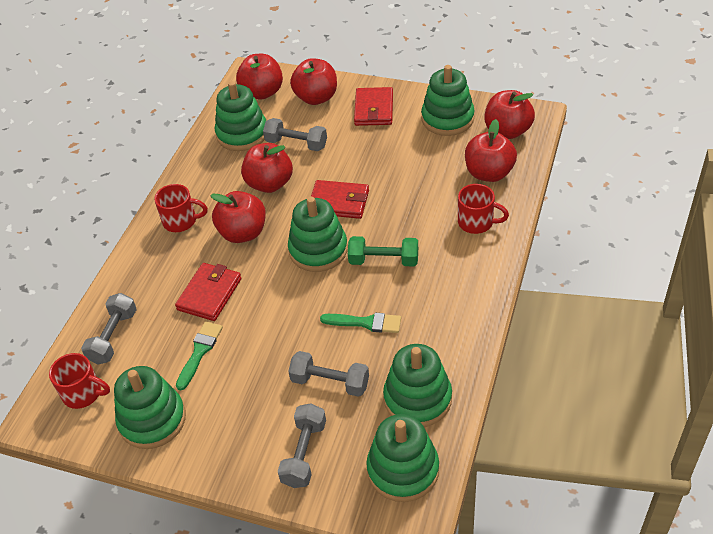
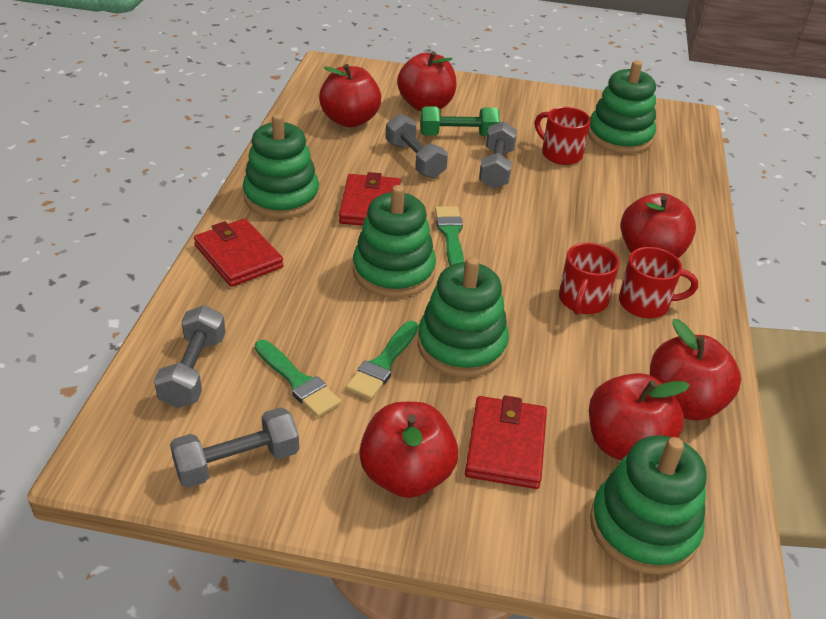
green brush: 2 -> 3
green stacking toy: 6 -> 5

